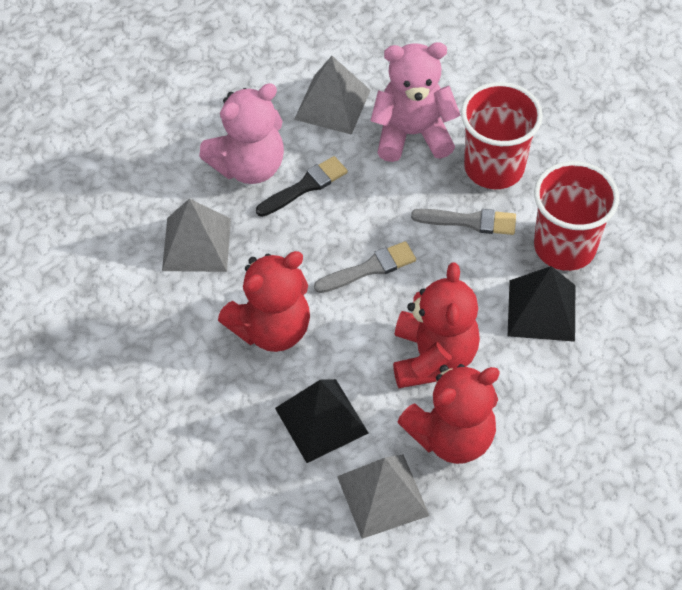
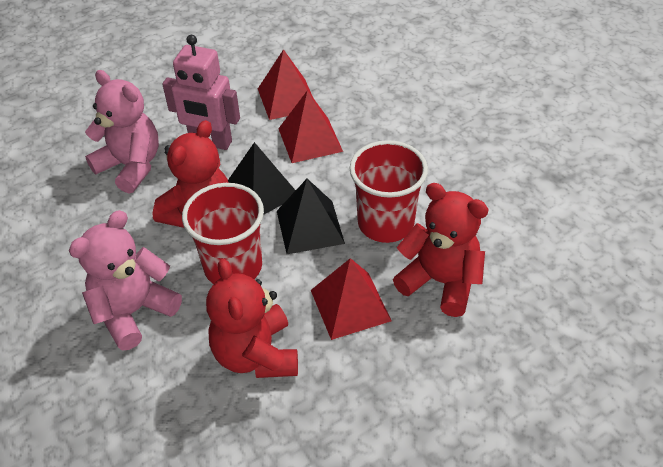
black brush: 1 -> 0
grey brush: 2 -> 0
grey pyramid: 3 -> 0
pink robot: 0 -> 1
red pyramid: 0 -> 3

